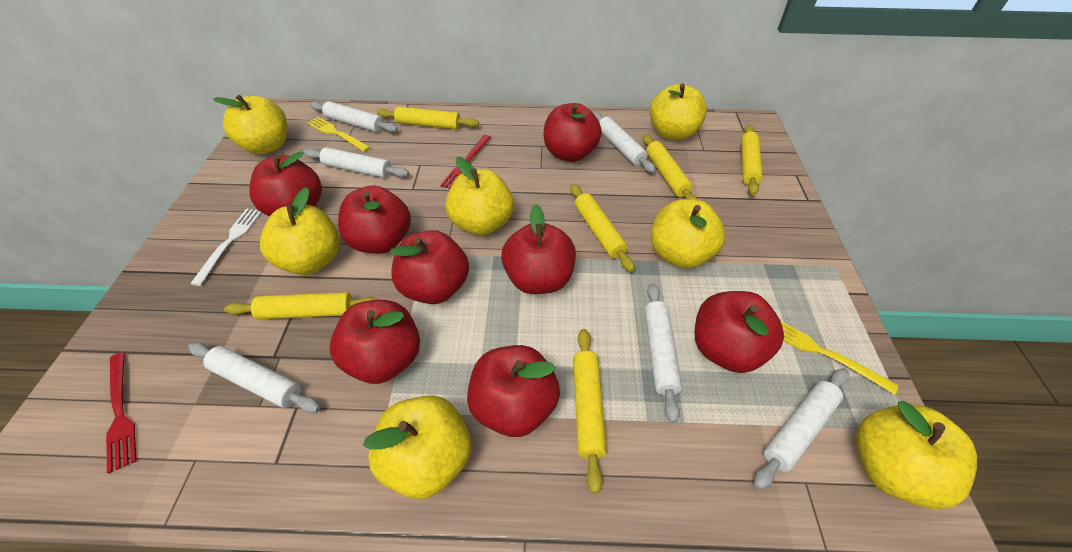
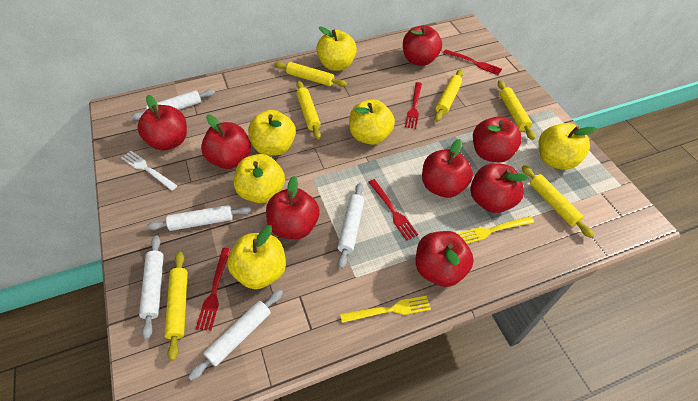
red fork: 2 -> 4
white rolling pin: 6 -> 5
yellow apple: 7 -> 6

